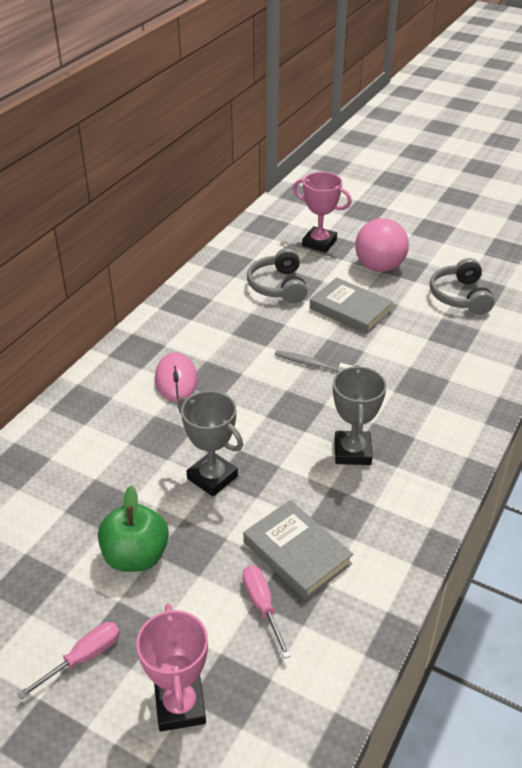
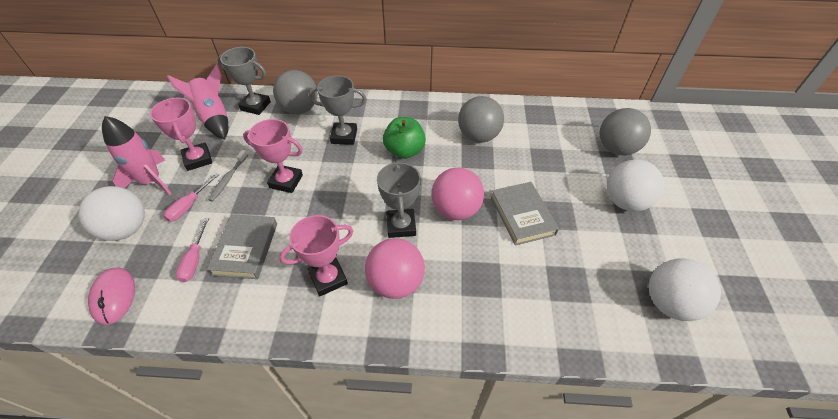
grey ball: 0 -> 3
grey headphones: 2 -> 0
grey trophy: 2 -> 3
pink ball: 1 -> 2
pink rocket: 0 -> 2
pink trophy: 2 -> 3
white ball: 0 -> 3

